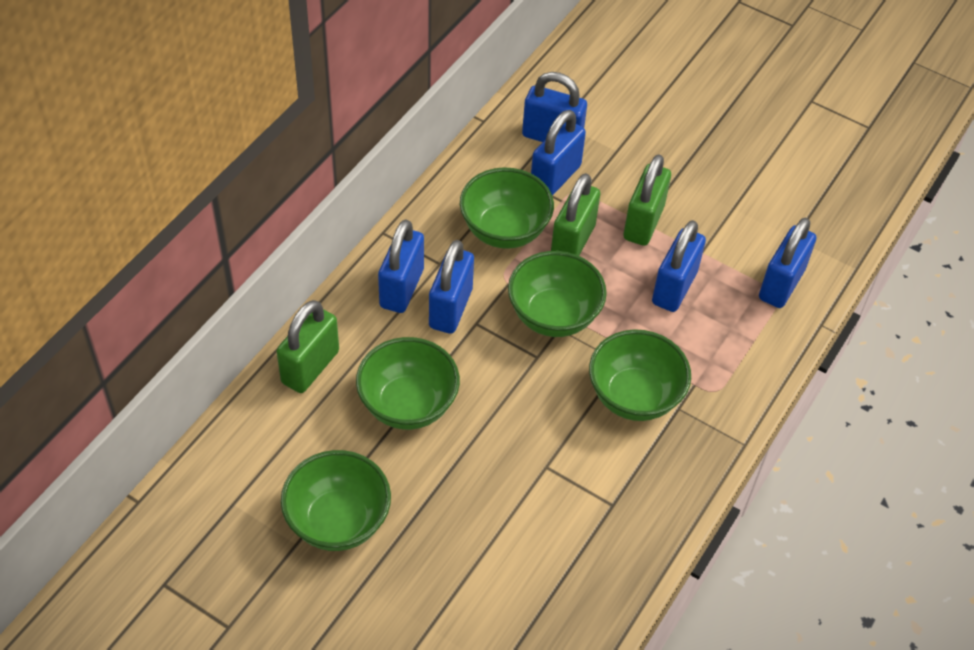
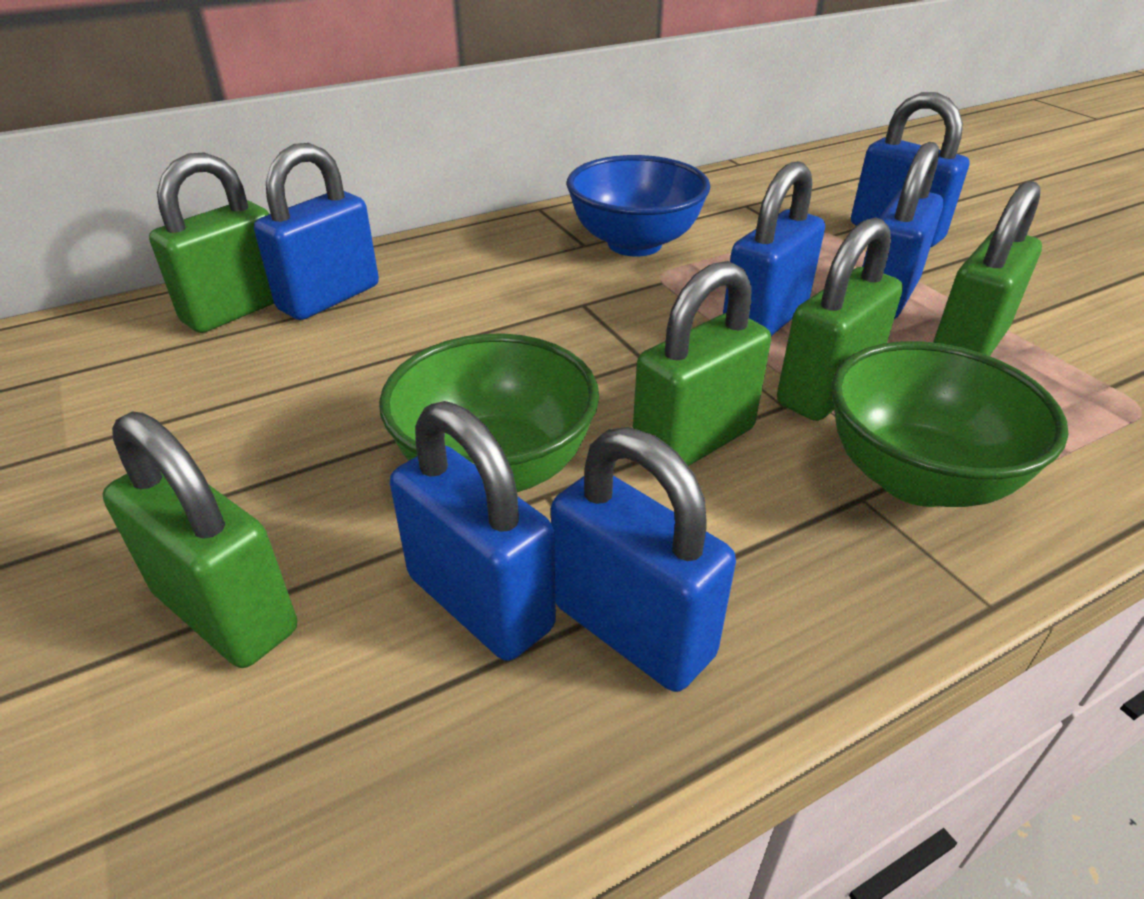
blue bowl: 0 -> 1
green bowl: 5 -> 2
green padlock: 3 -> 5

